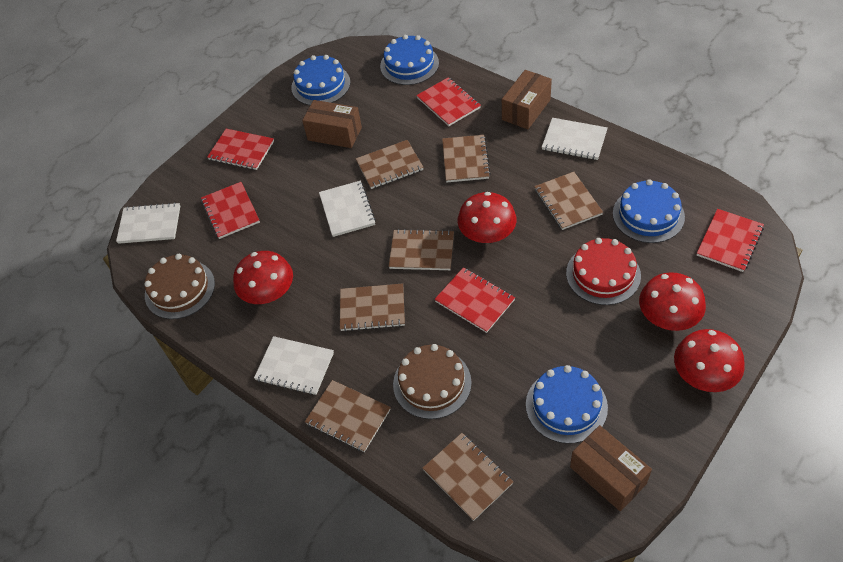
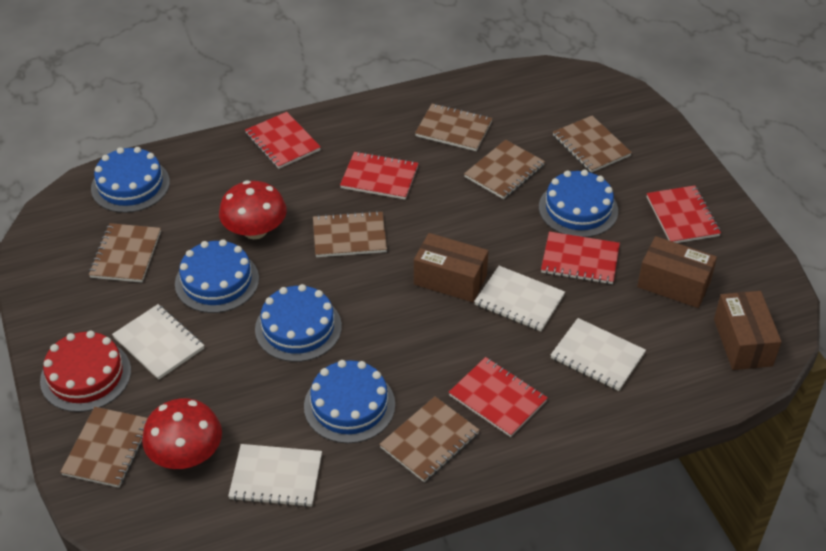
blue cake: 4 -> 5
brown cake: 2 -> 0
red mushroom: 4 -> 2

